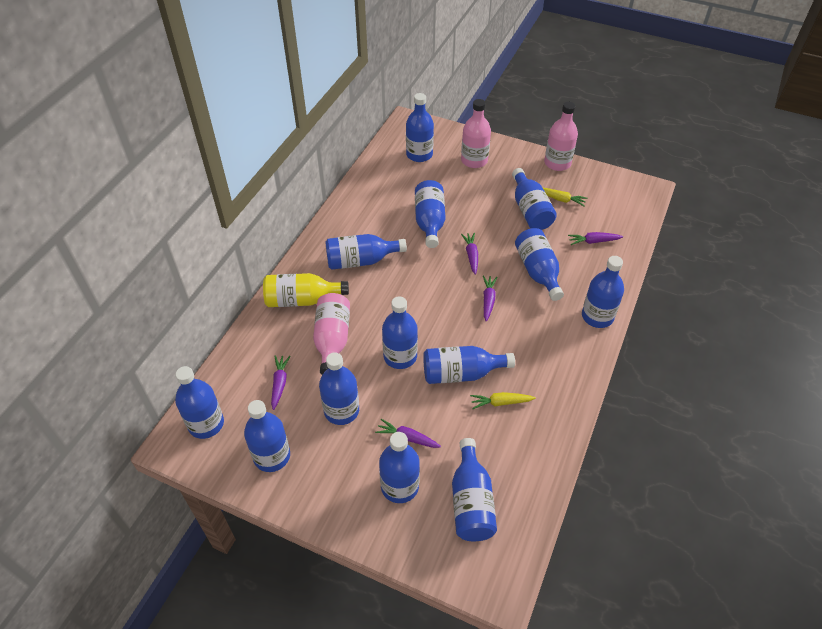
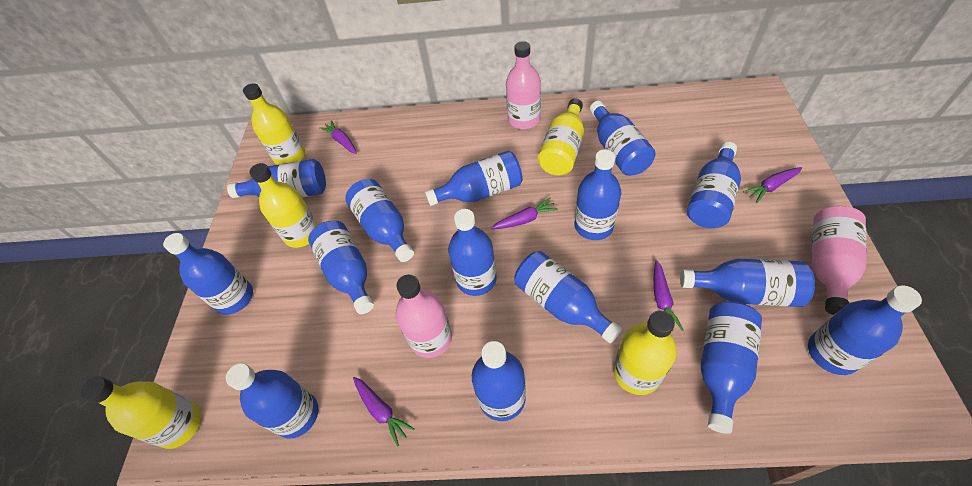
blue bottle: 13 -> 15
yellow bottle: 1 -> 5
yellow carrot: 2 -> 0

